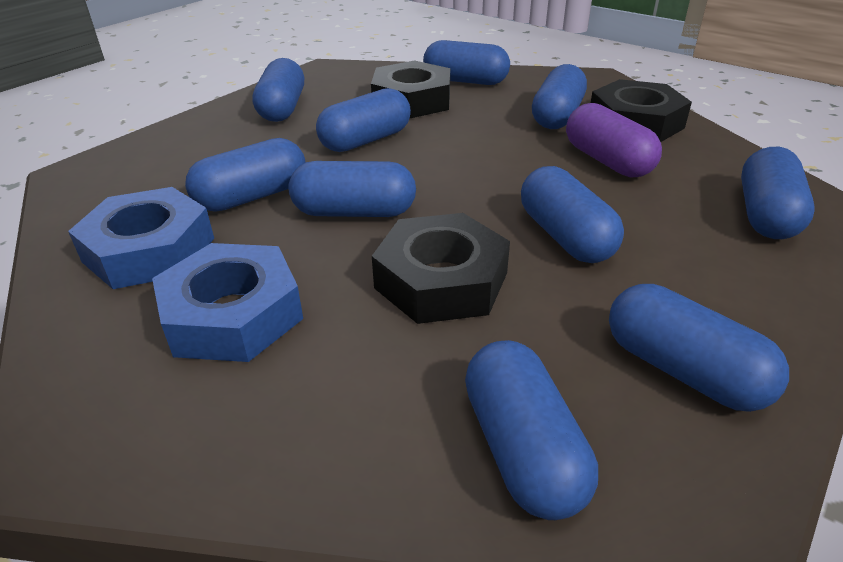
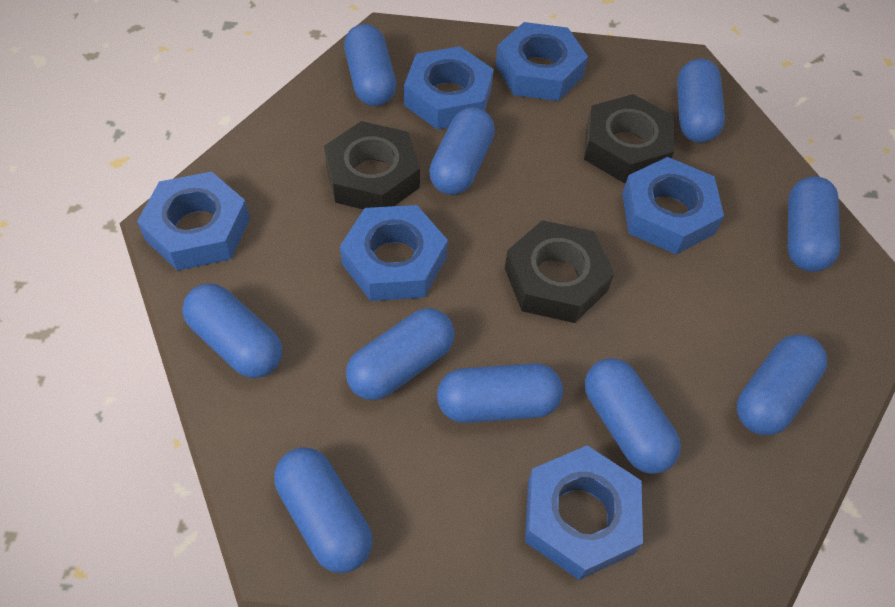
blue nut: 2 -> 6
purple capsule: 1 -> 0

